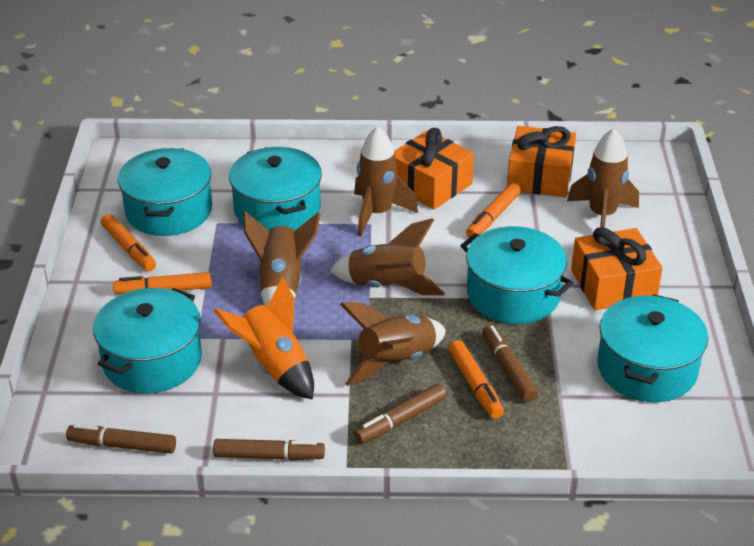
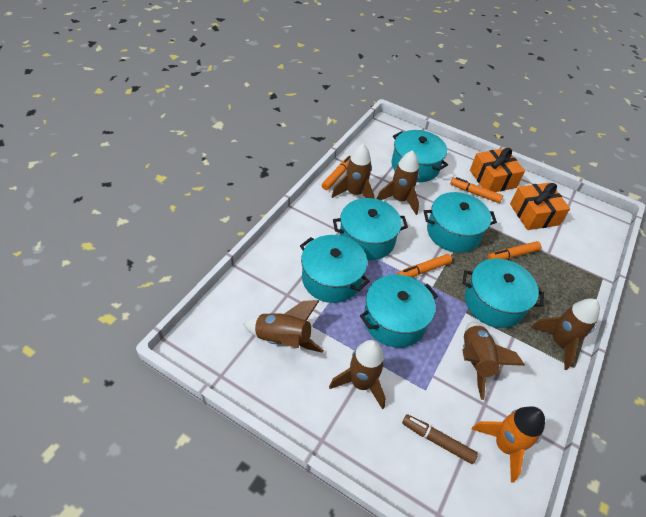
brown marker: 4 -> 1
brown rocket: 5 -> 6
orange gift: 3 -> 2
turquoise pot: 5 -> 6

